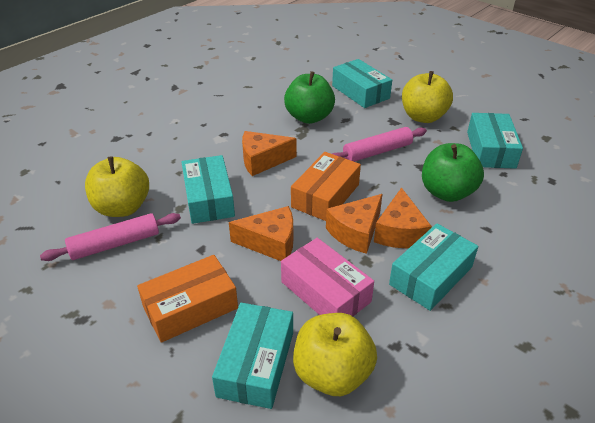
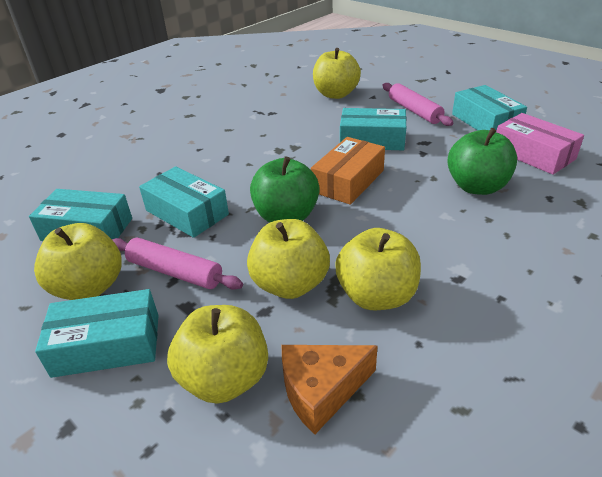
orange box: 2 -> 1
orange cheese: 4 -> 1
yellow apple: 3 -> 5

